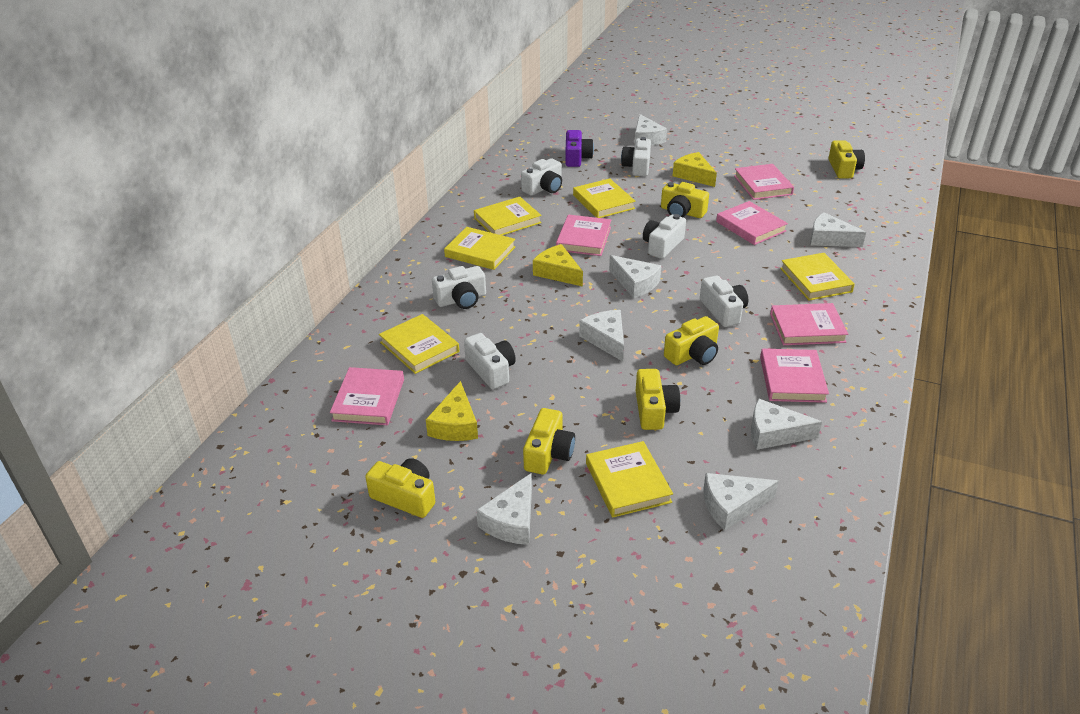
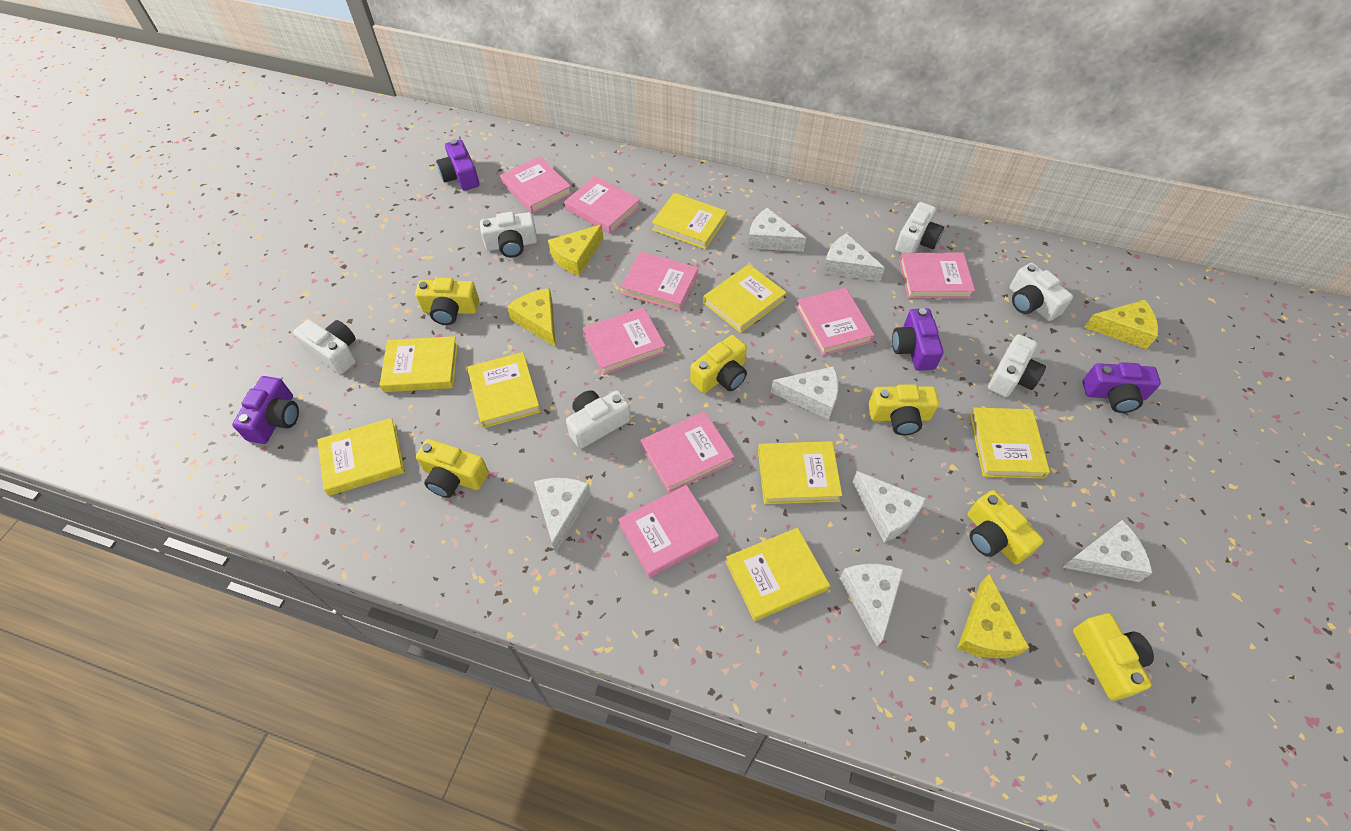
pink book: 6 -> 8
purple camera: 1 -> 4
yellow book: 6 -> 8
yellow cheese: 3 -> 4

